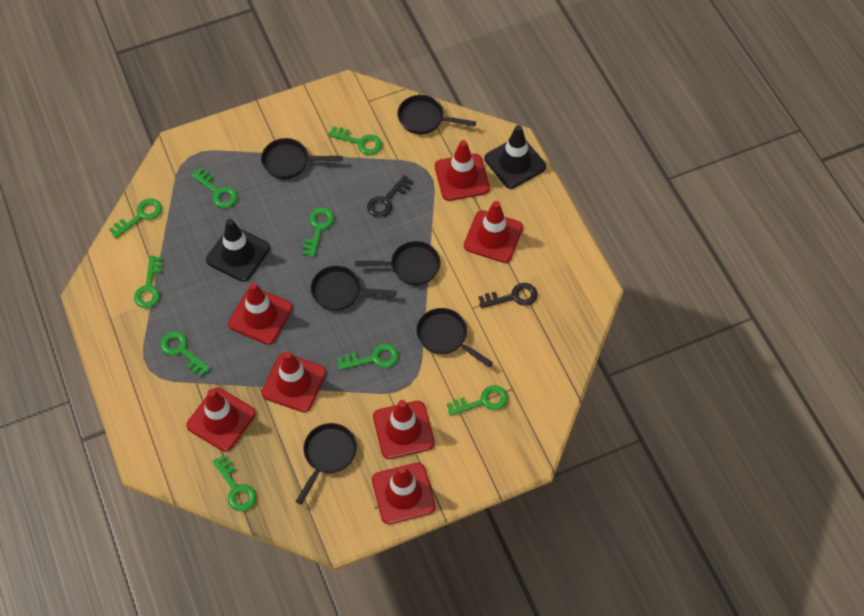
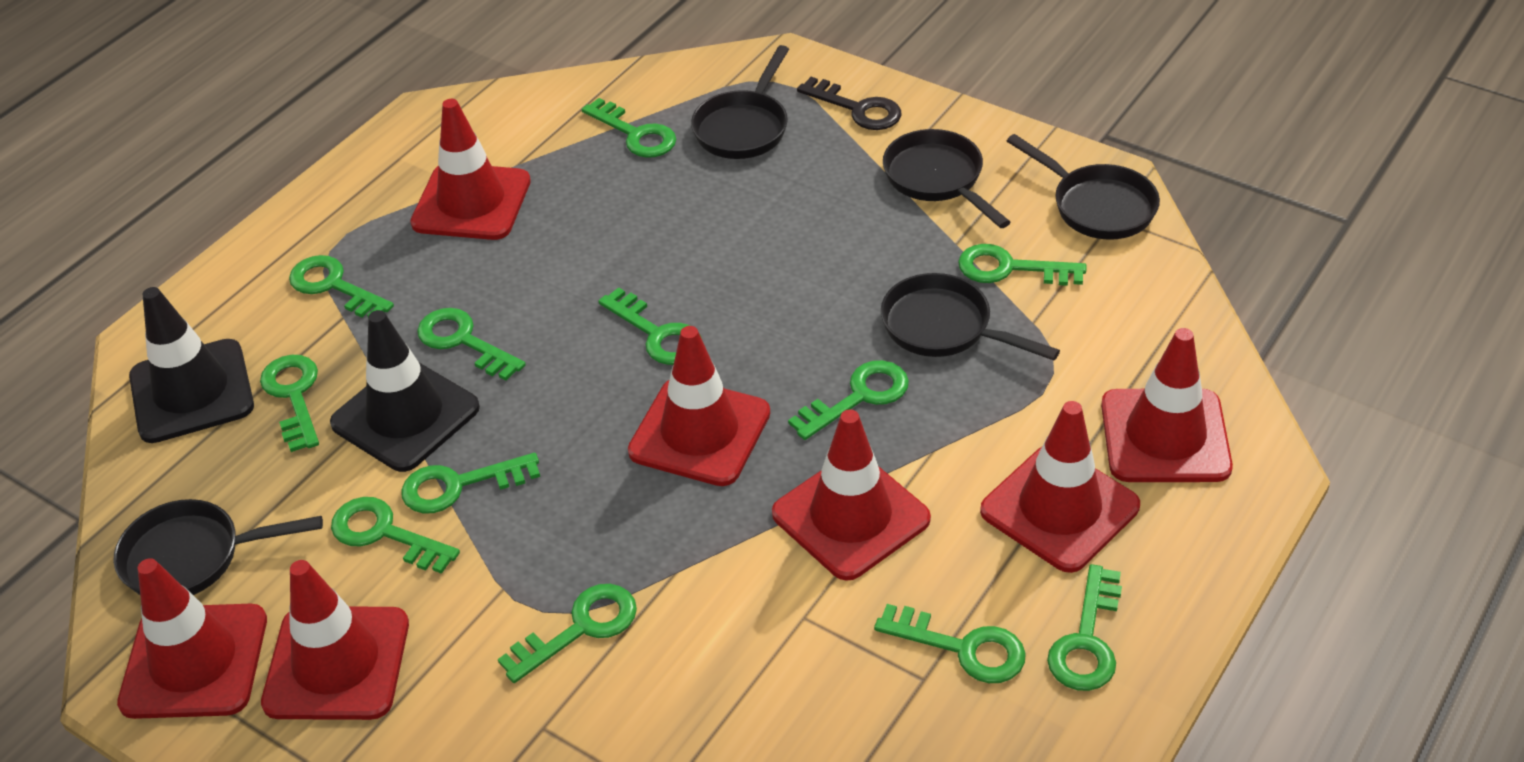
black key: 2 -> 1
black pan: 6 -> 5
green key: 9 -> 12

